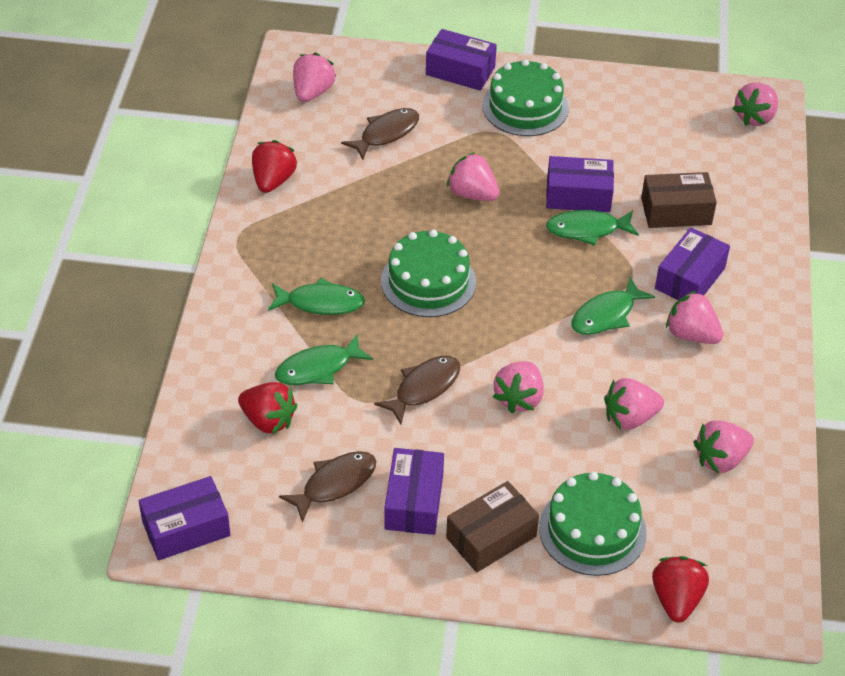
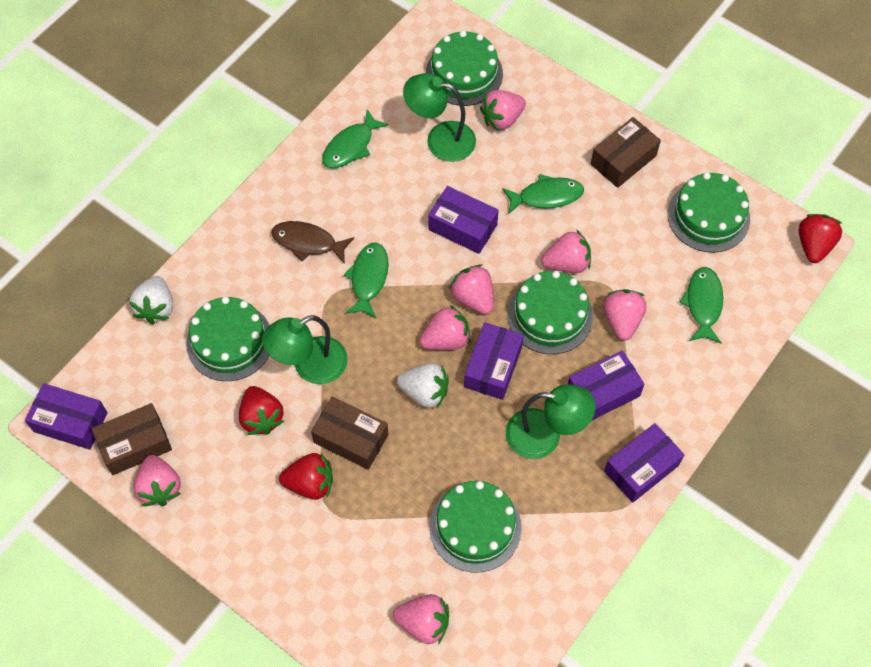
brown box: 2 -> 3
brown fish: 3 -> 1
green cake: 3 -> 5
green lamp: 0 -> 3
white strawberry: 0 -> 2

